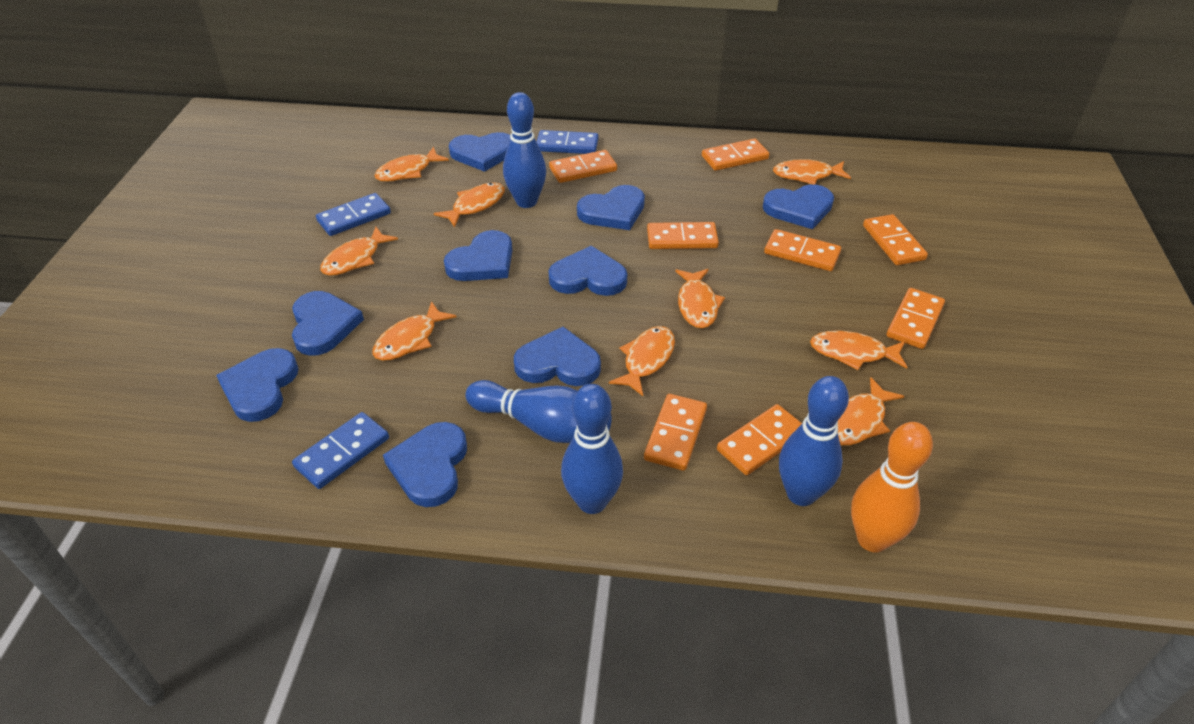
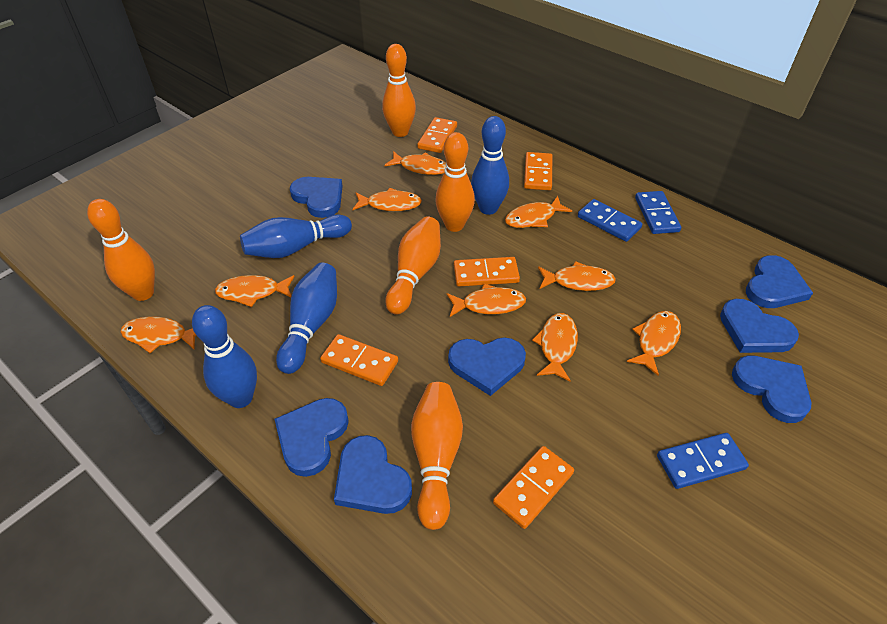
blue heart: 9 -> 7
orange bowling pin: 1 -> 5
orange domino: 8 -> 5

